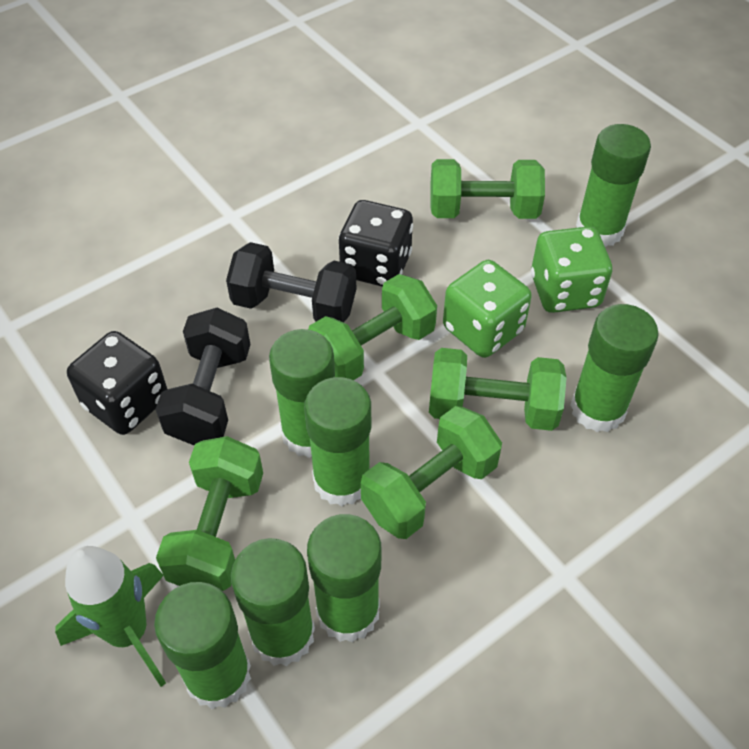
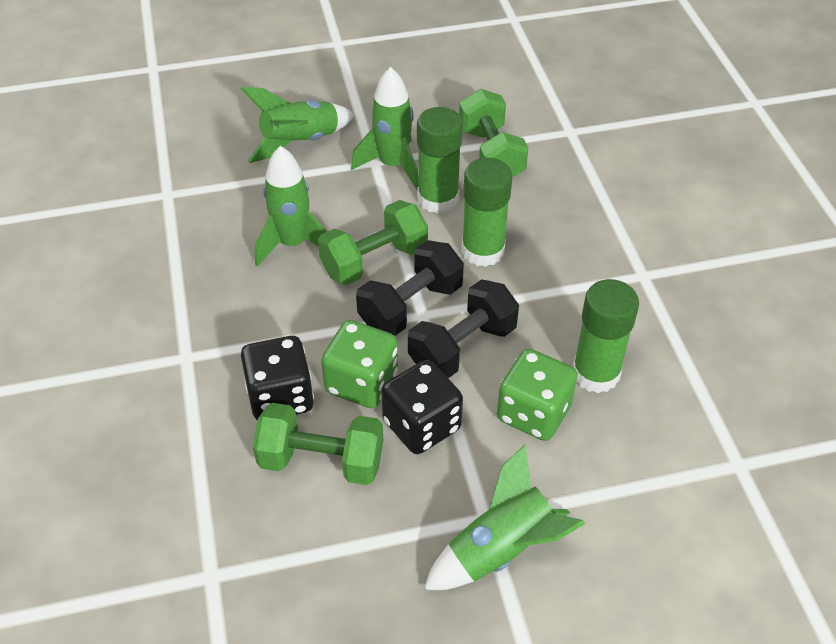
green dumbbell: 5 -> 3
green glue stick: 7 -> 3
green rocket: 1 -> 4

